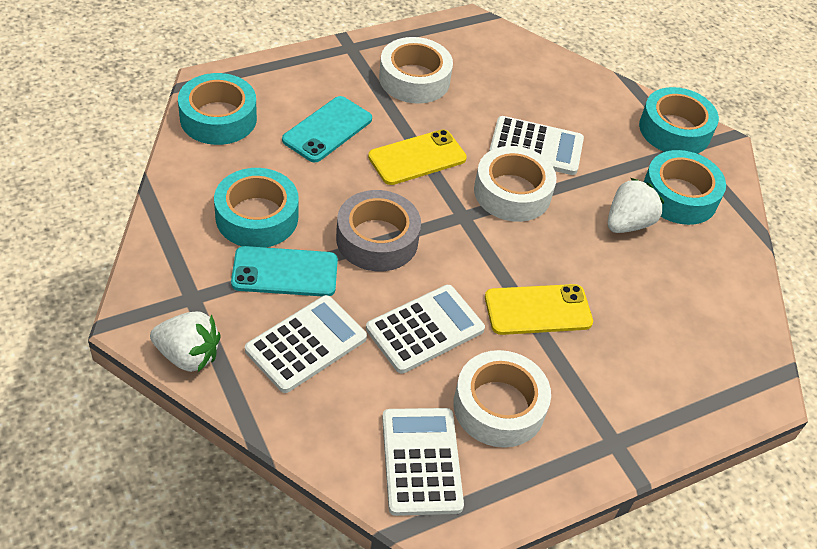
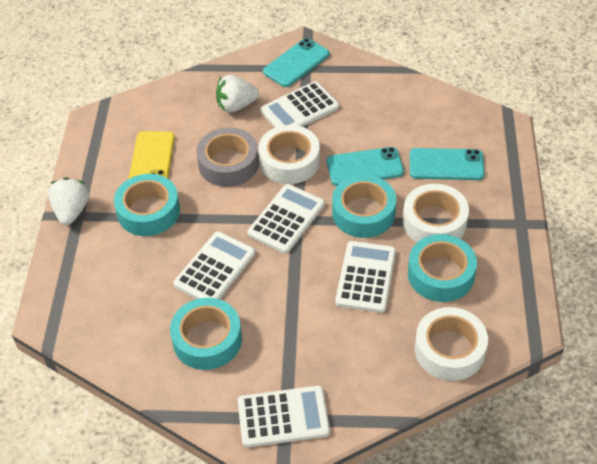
turquoise phone: 2 -> 3
white calculator: 4 -> 5
yellow phone: 2 -> 1

